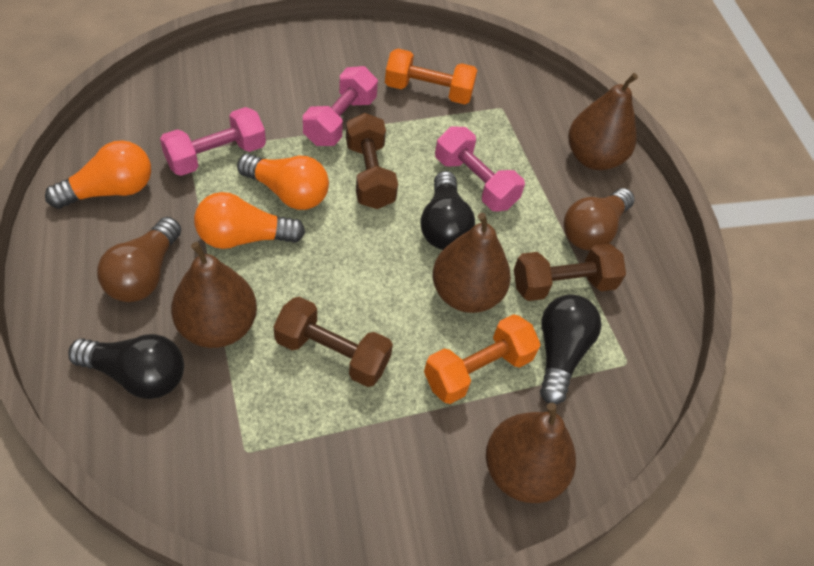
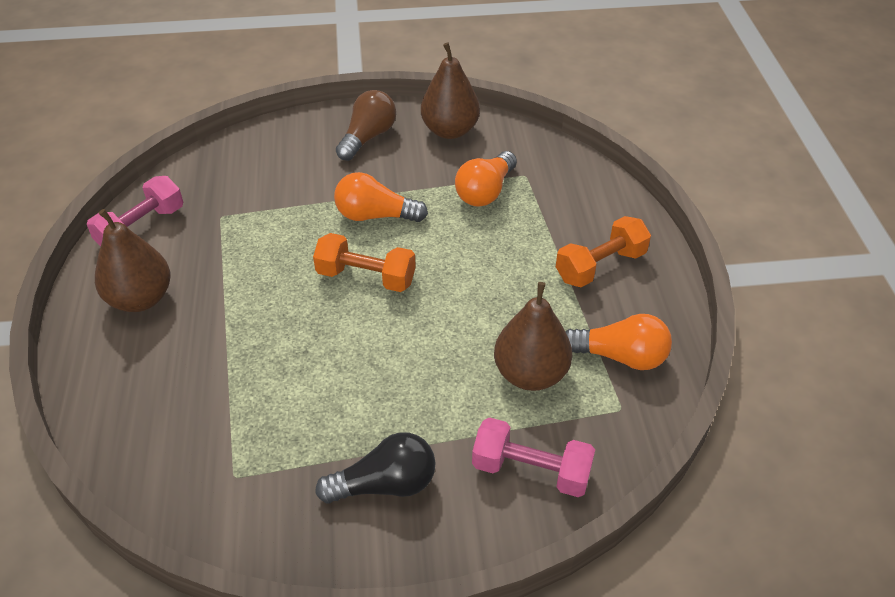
black light bulb: 3 -> 1
brown dumbbell: 3 -> 0
brown light bulb: 2 -> 1
brown pear: 4 -> 3
pink dumbbell: 3 -> 2

